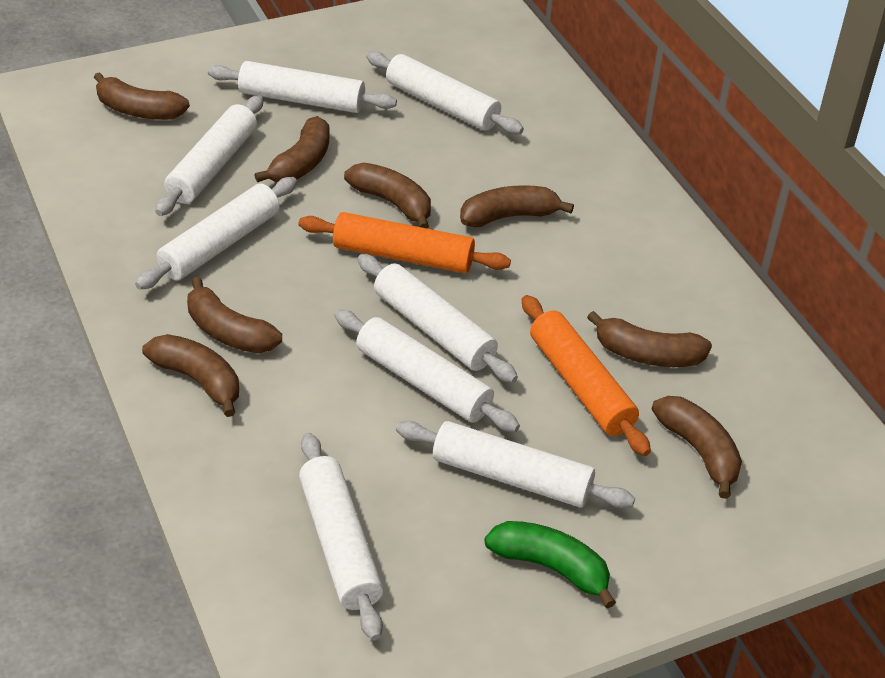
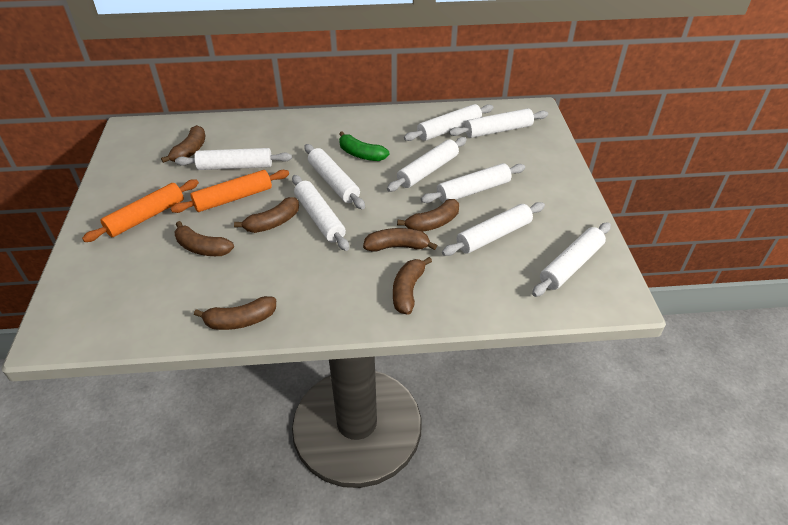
brown banana: 8 -> 7
white rolling pin: 8 -> 9

